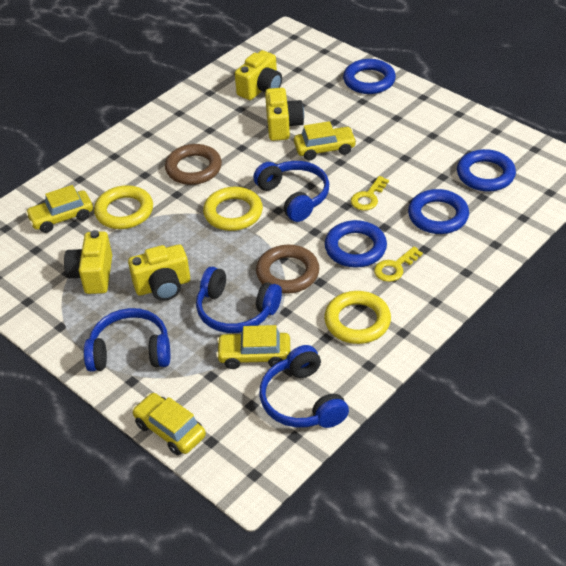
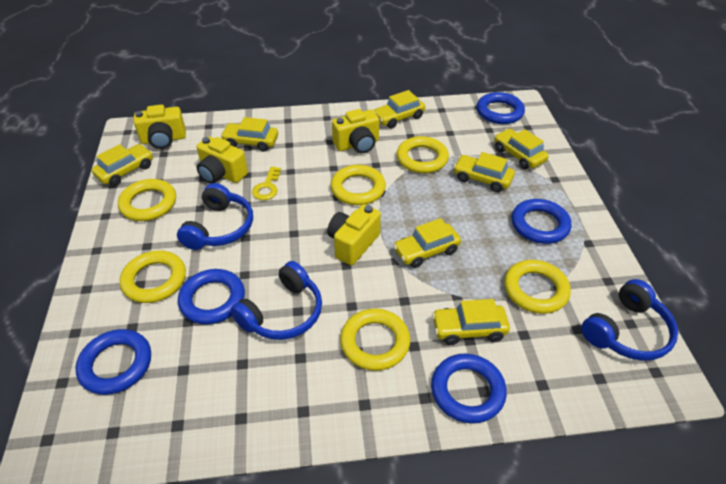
blue headphones: 4 -> 3
blue ring: 4 -> 5
brown ring: 2 -> 0
yellow car: 4 -> 7
yellow key: 2 -> 1
yellow ring: 3 -> 6

